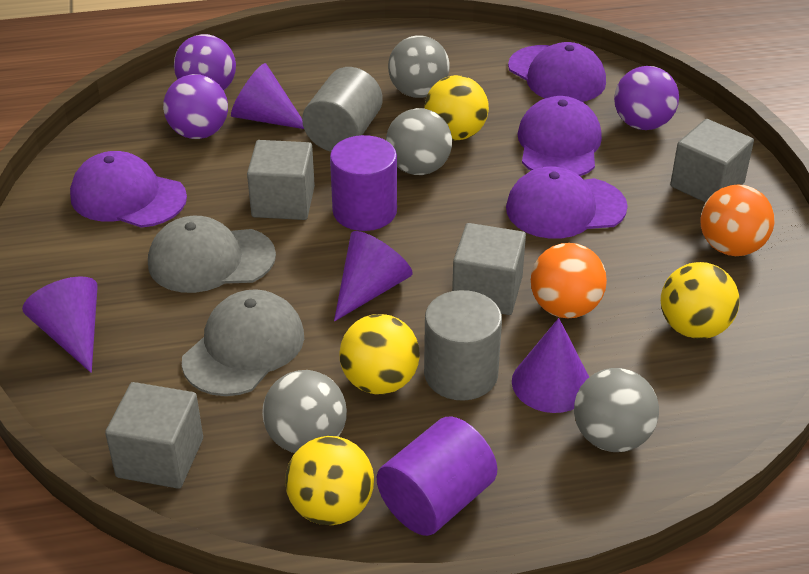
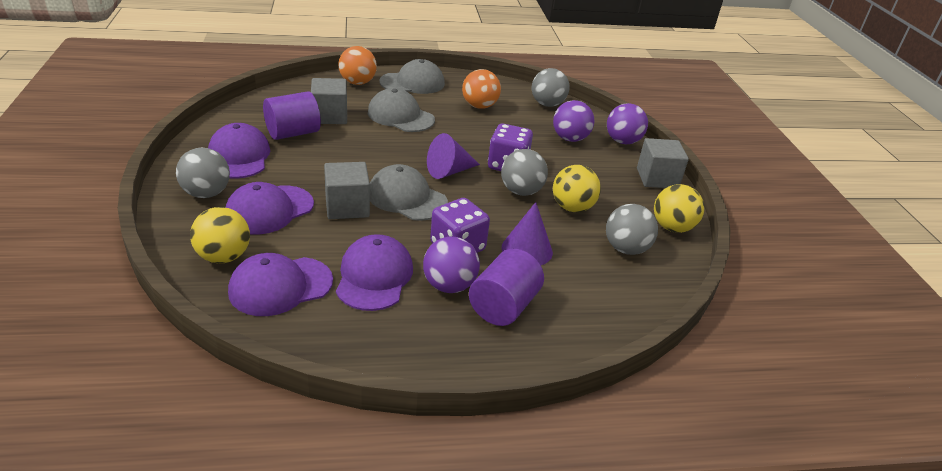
grey cap: 2 -> 3
grey cube: 4 -> 3
grey cylinder: 2 -> 0
purple cone: 4 -> 2
purple dice: 0 -> 2
yellow ball: 4 -> 3

